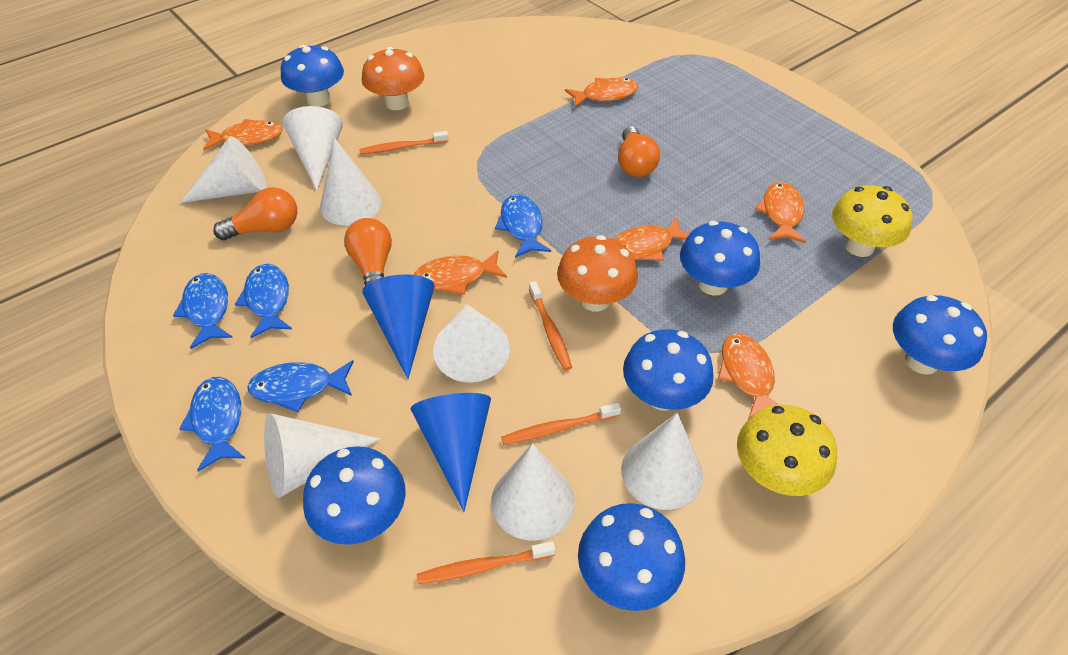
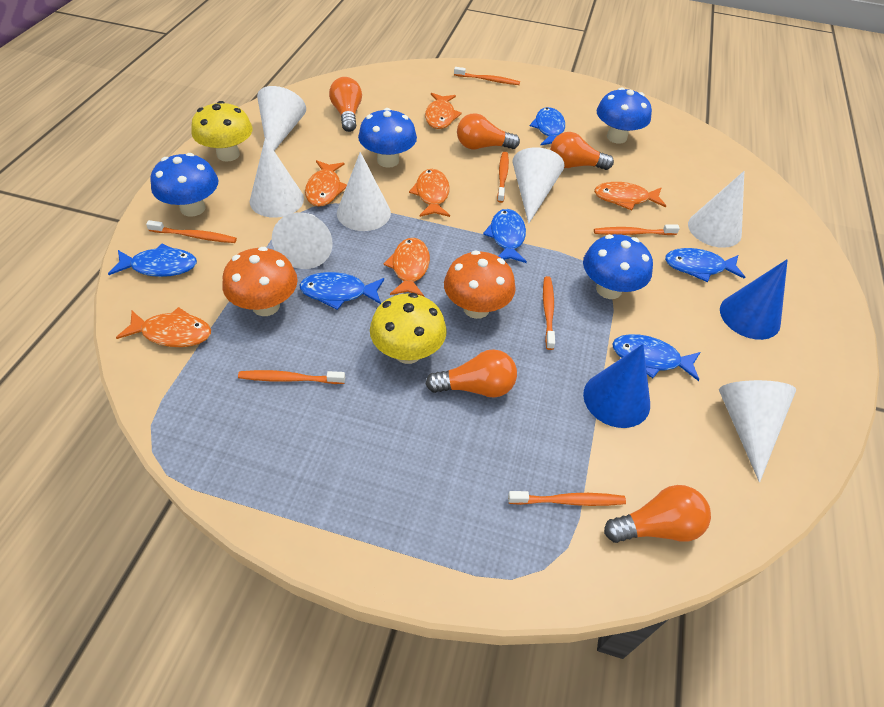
blue fish: 5 -> 6
blue mushroom: 6 -> 4
orange light bulb: 3 -> 5
orange toothbrush: 4 -> 7

